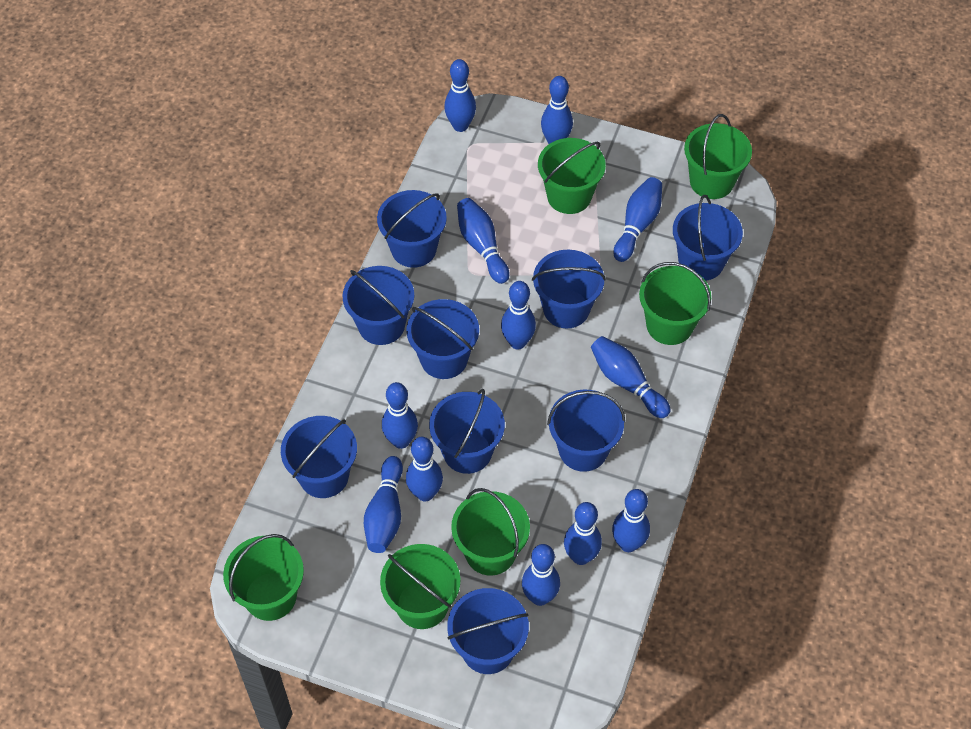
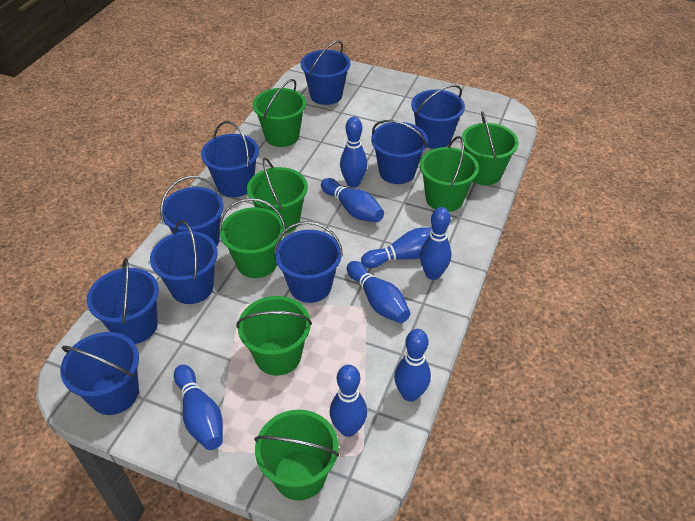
blue bowling pin: 12 -> 8
green bucket: 6 -> 7

